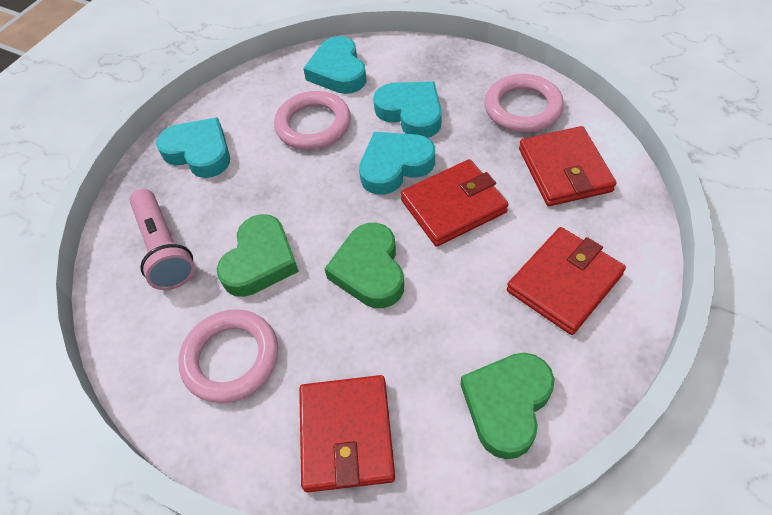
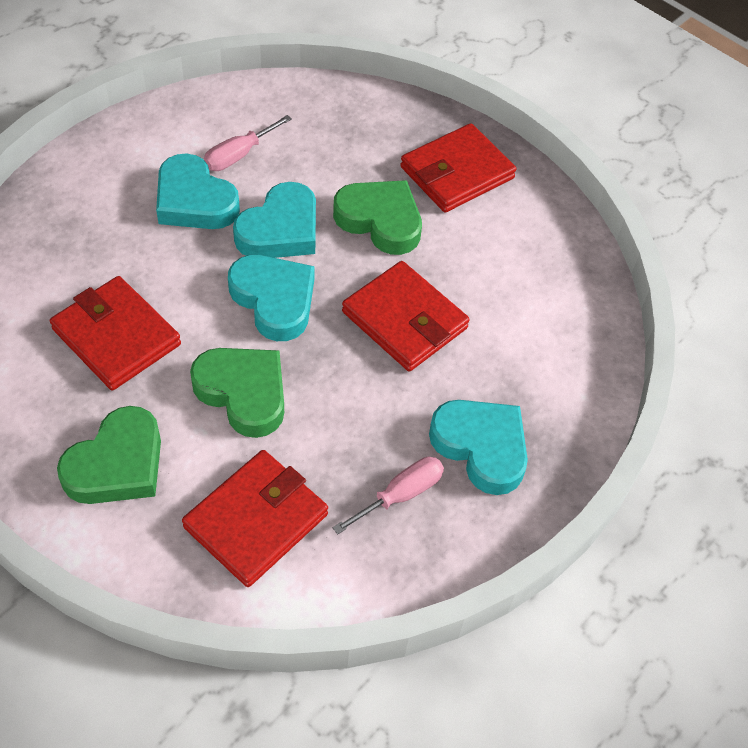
pink flashlight: 1 -> 0
pink ring: 3 -> 0
pink screwdriver: 0 -> 2

